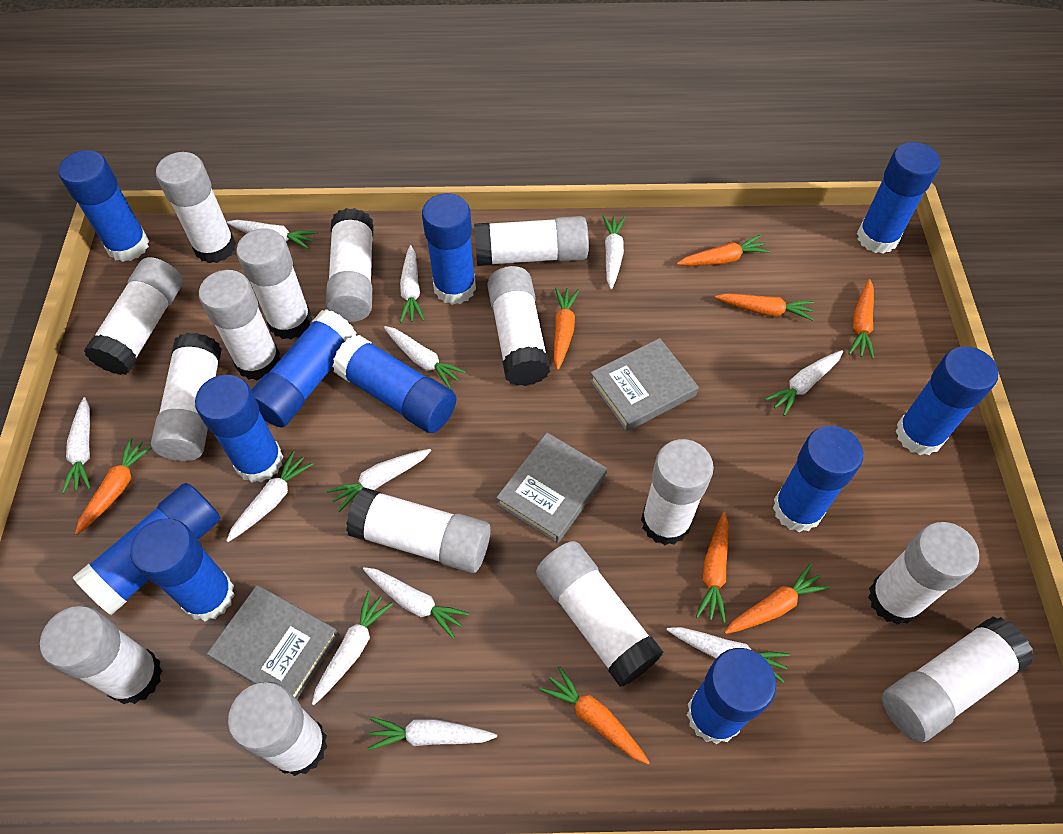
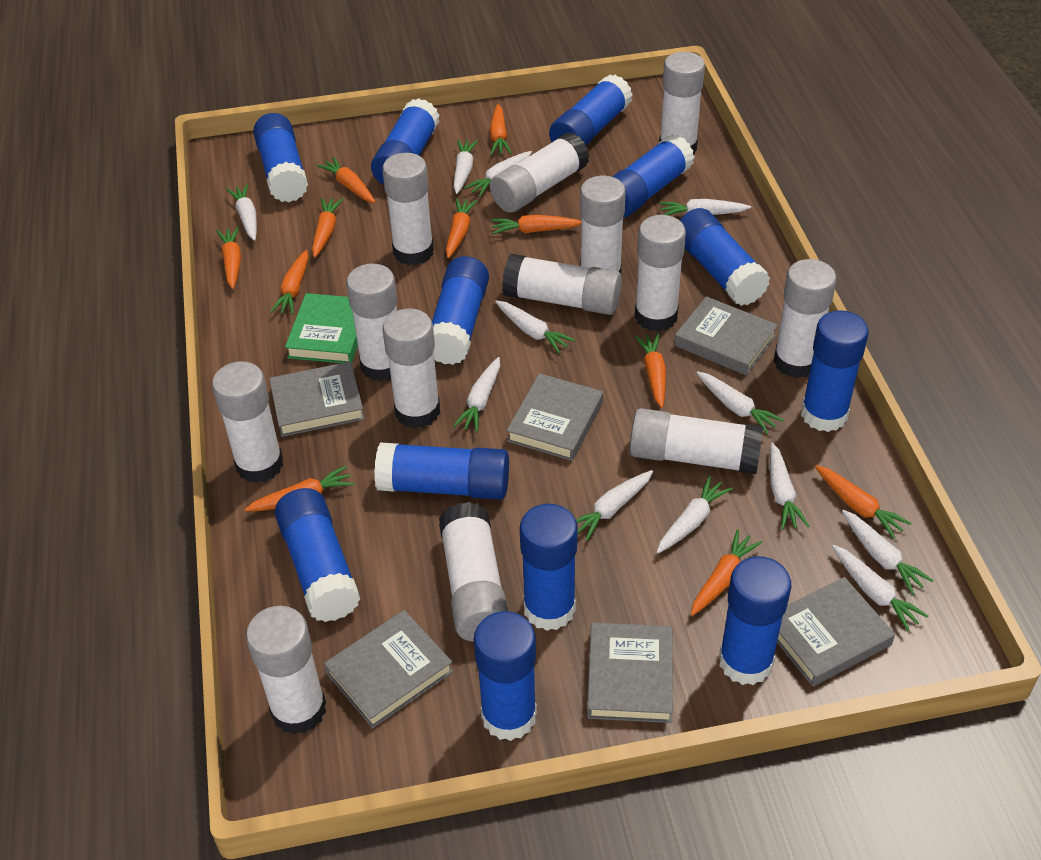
blue glue stick: 11 -> 12
green book: 0 -> 1
grey book: 3 -> 6
orange carrot: 8 -> 11
white glue stick: 15 -> 13

